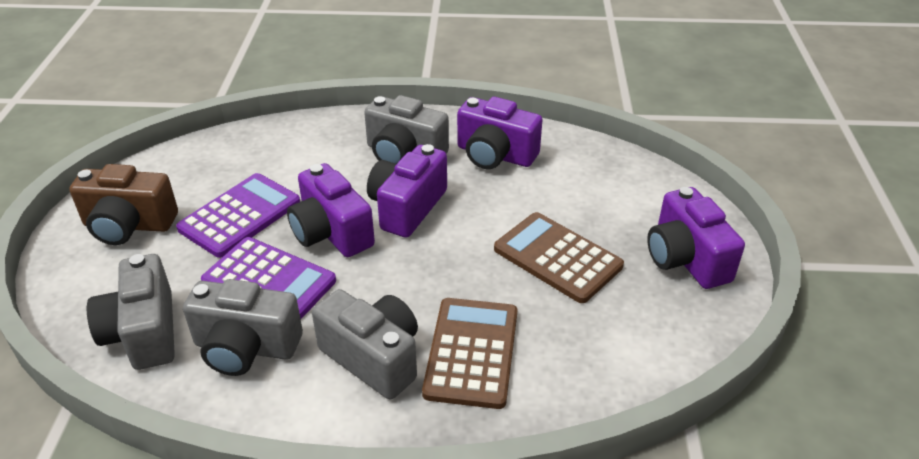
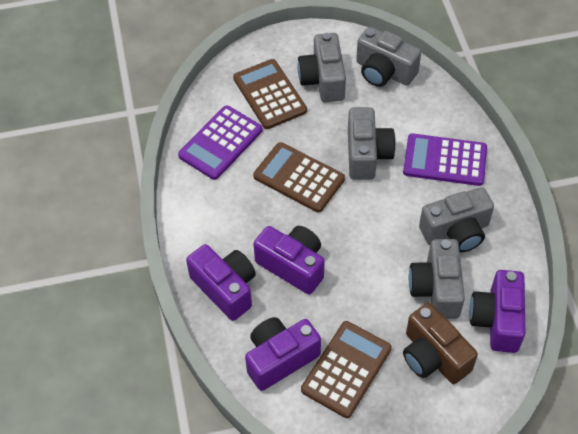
brown calculator: 2 -> 3
grey camera: 4 -> 5

